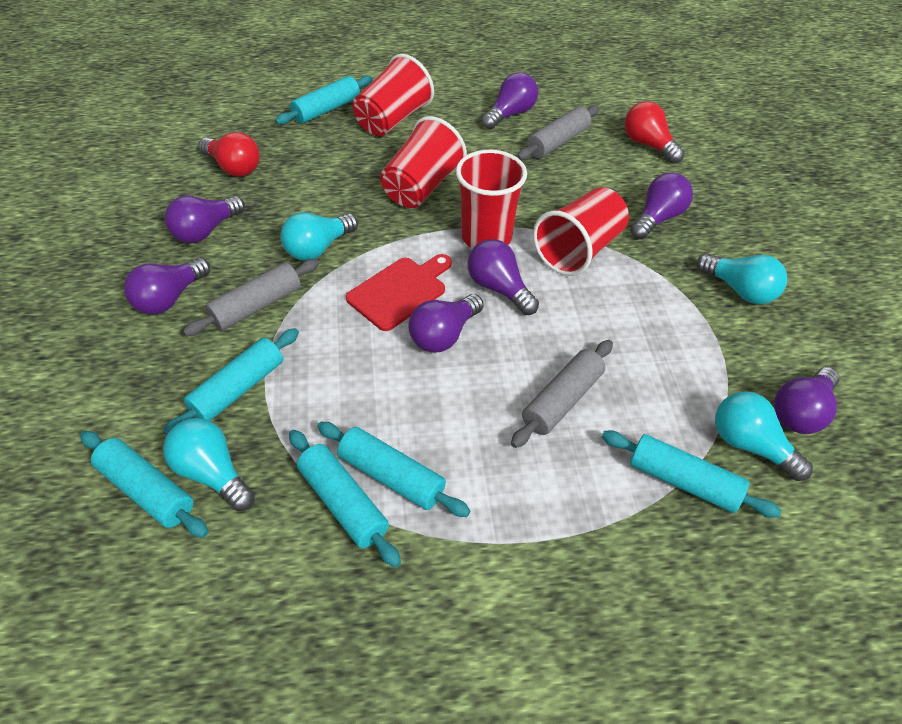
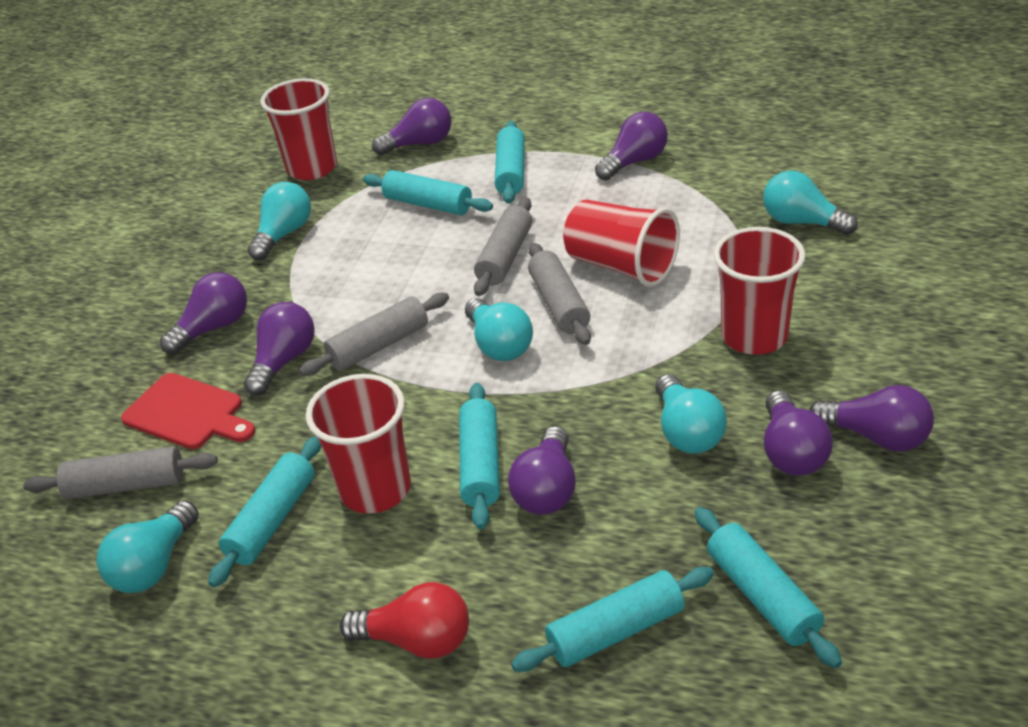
grey rolling pin: 3 -> 4
red light bulb: 2 -> 1
turquoise light bulb: 4 -> 5

